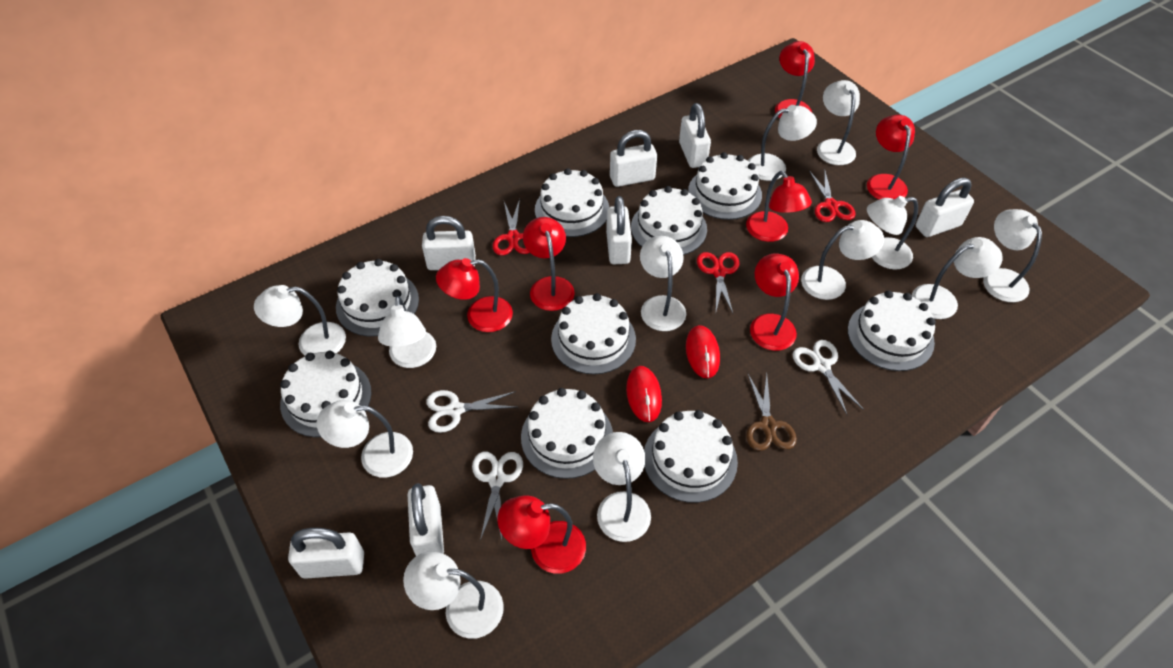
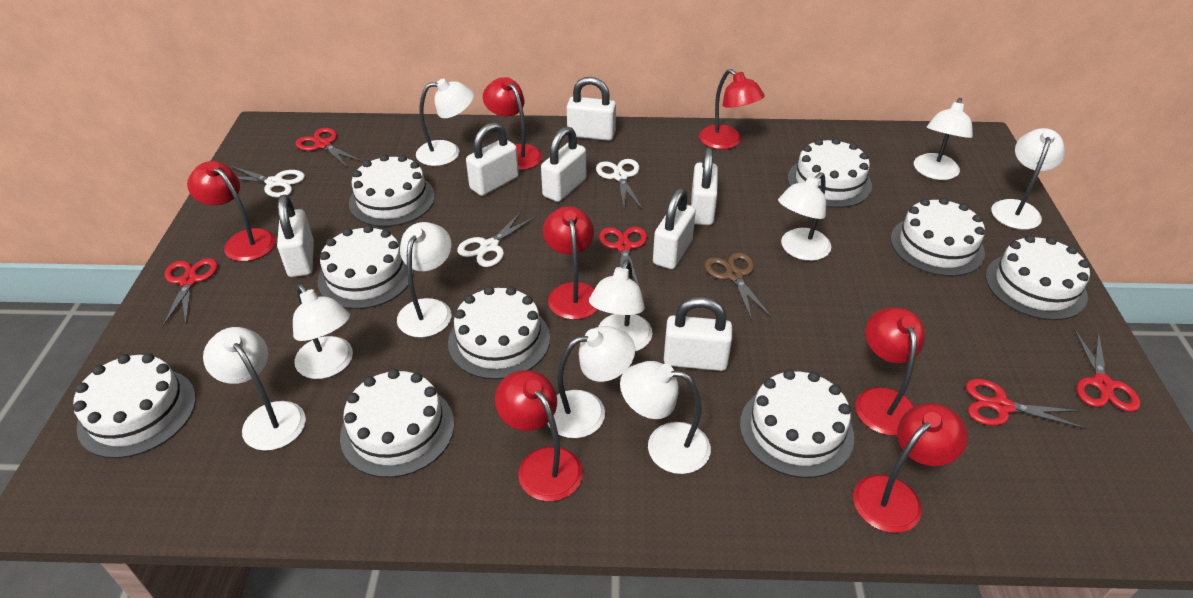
red mouse: 2 -> 0
red scissors: 3 -> 5
white lamp: 12 -> 10

